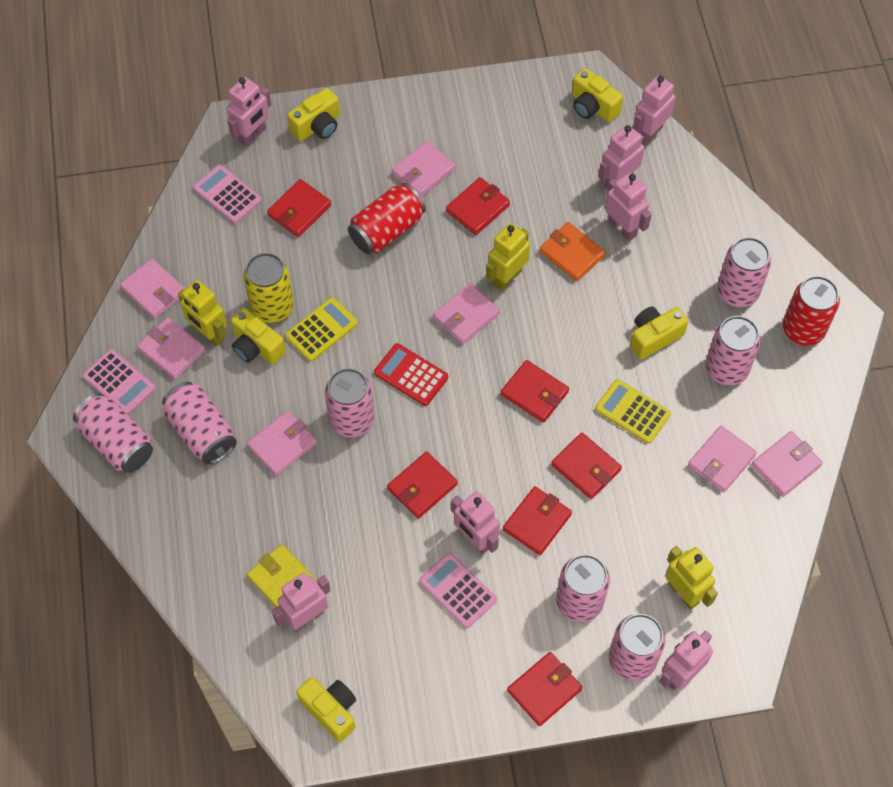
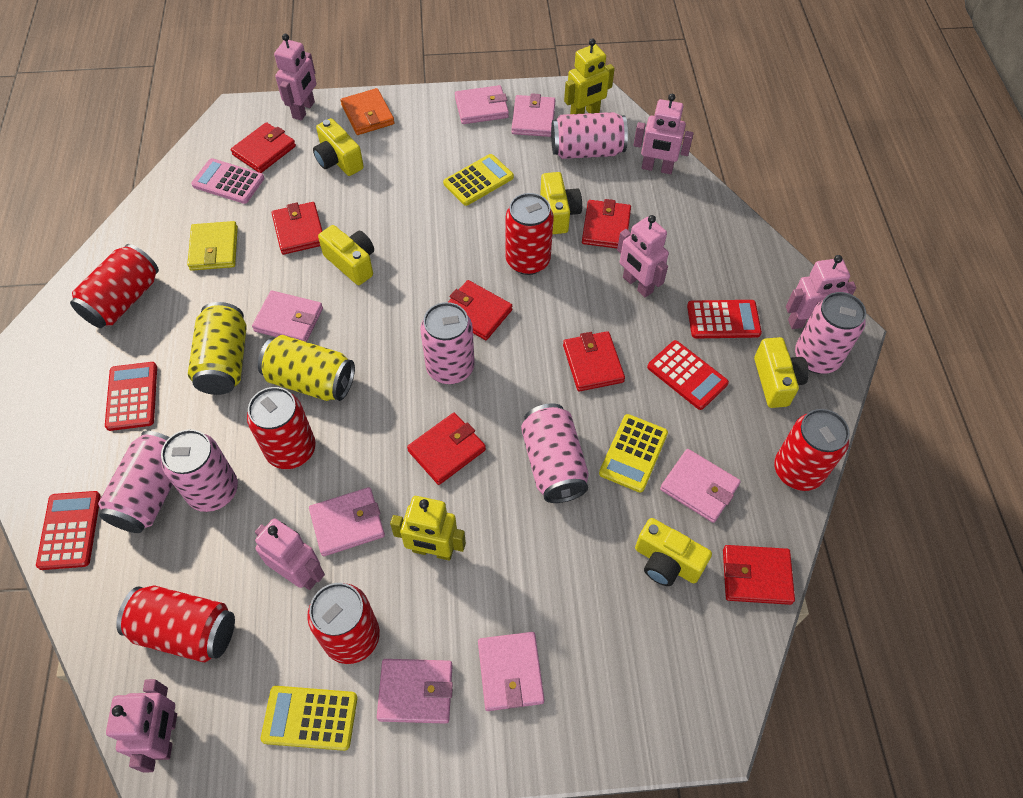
pink calculator: 3 -> 1
pink can: 7 -> 6
pink robot: 7 -> 6
red calculator: 1 -> 4
red can: 2 -> 6
yellow calculator: 2 -> 3
yellow can: 1 -> 2
yellow robot: 3 -> 2

